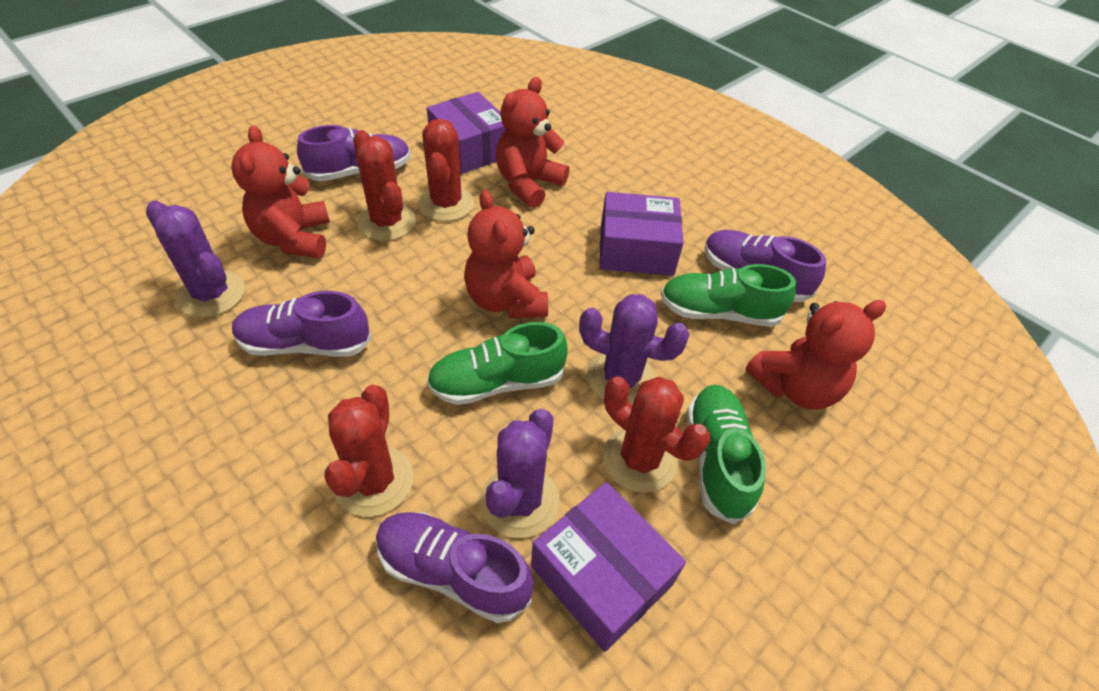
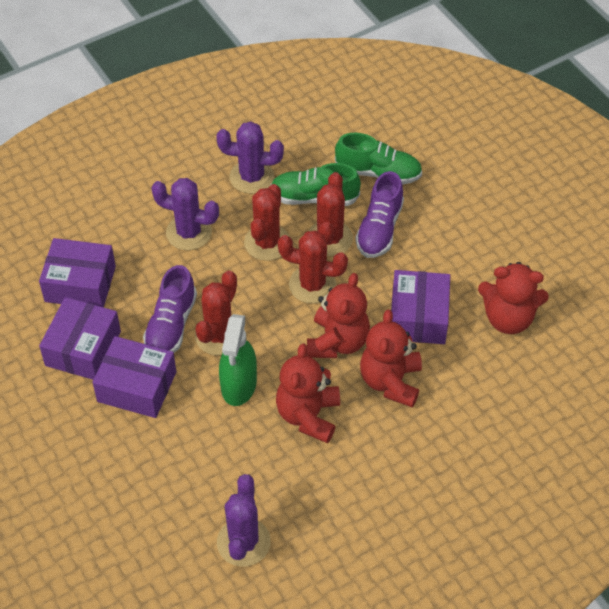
green shoe: 3 -> 2
green spray bottle: 0 -> 1
purple box: 3 -> 4
purple shoe: 4 -> 2

